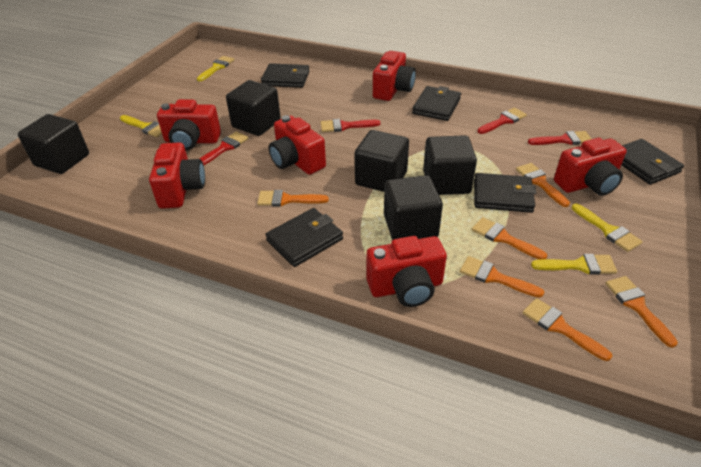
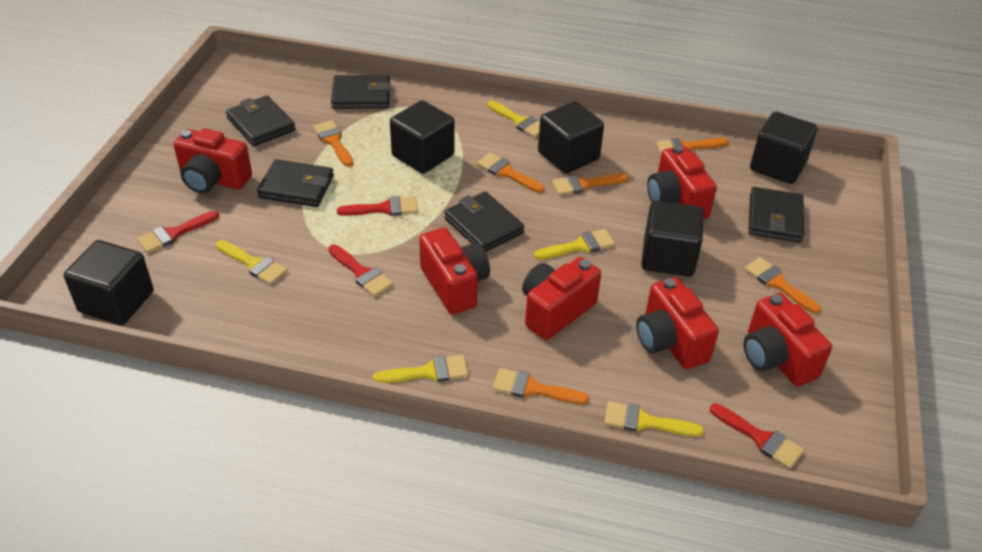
yellow brush: 4 -> 5

